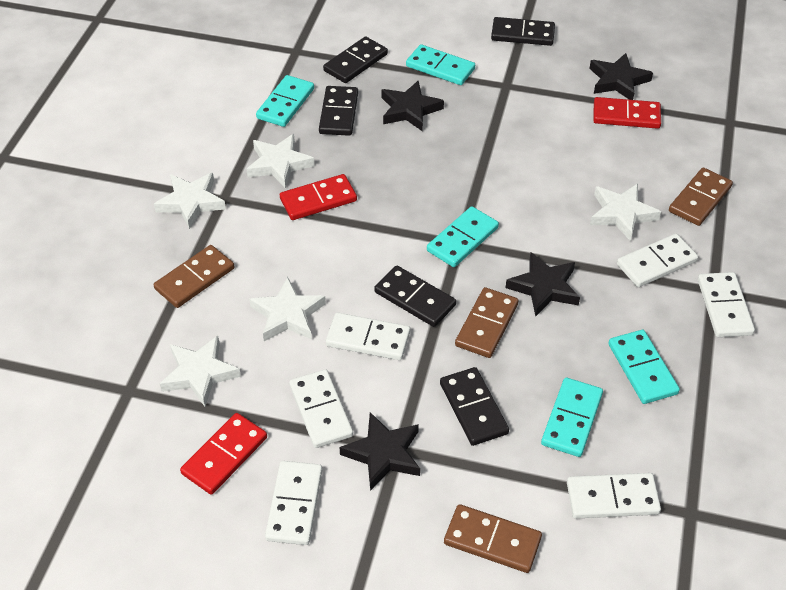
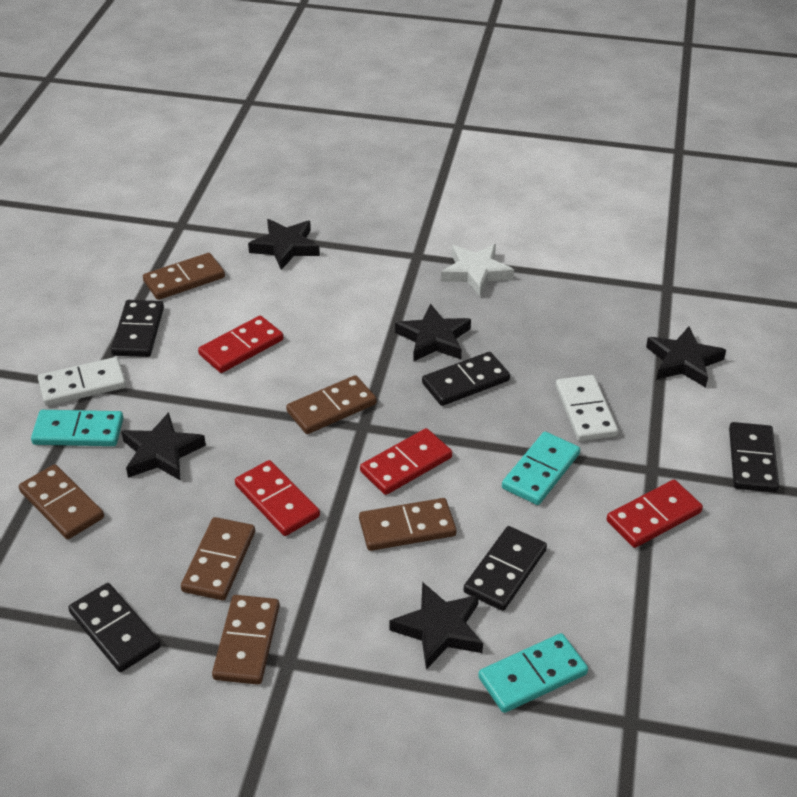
black star: 4 -> 5
brown domino: 4 -> 6
red domino: 3 -> 4
turquoise domino: 5 -> 3
white domino: 6 -> 2
white star: 5 -> 1

